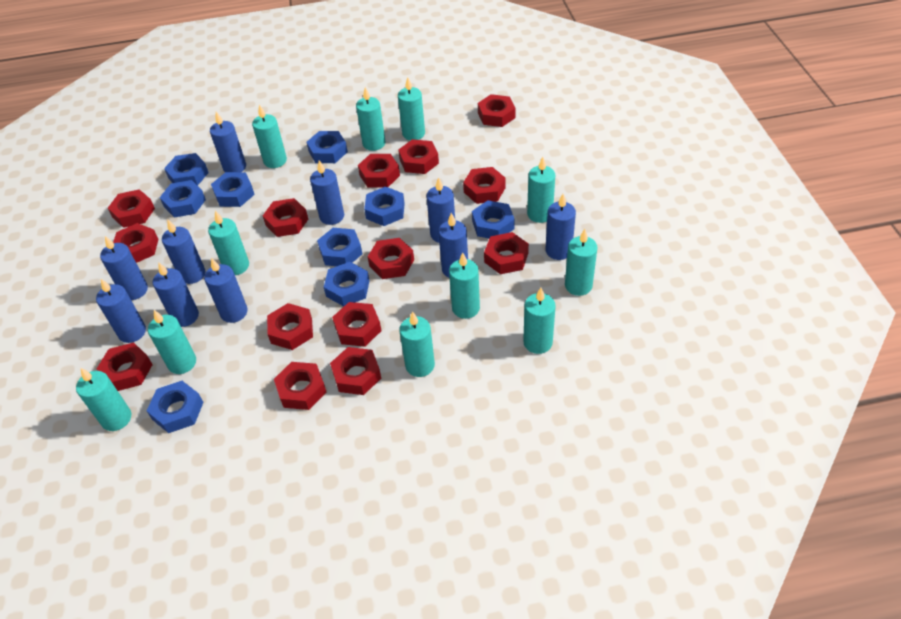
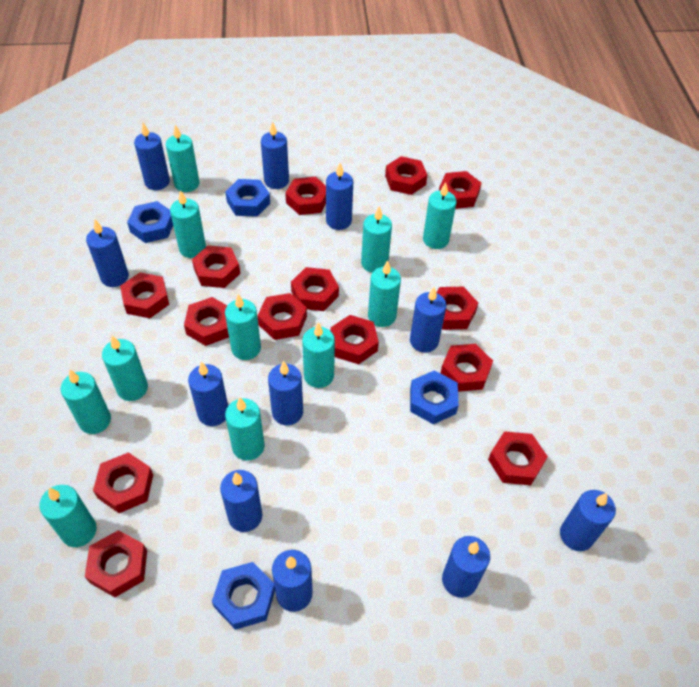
blue candle: 10 -> 11
blue nut: 9 -> 4

